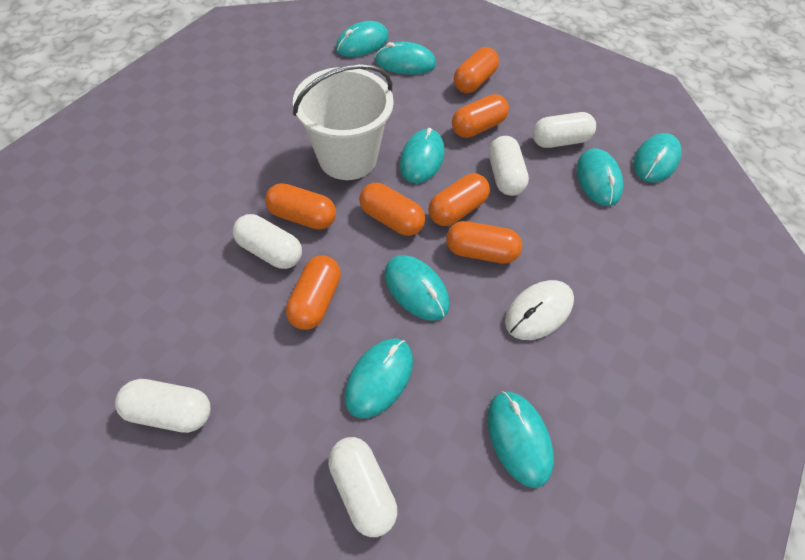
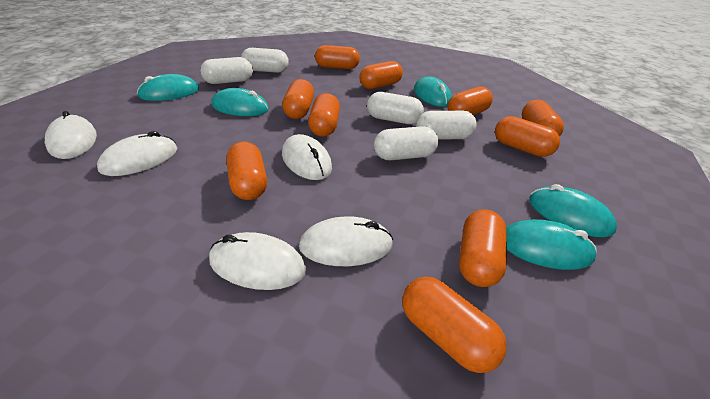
orange capsule: 7 -> 10
turquoise mouse: 8 -> 5
white bucket: 1 -> 0
white mouse: 1 -> 5

